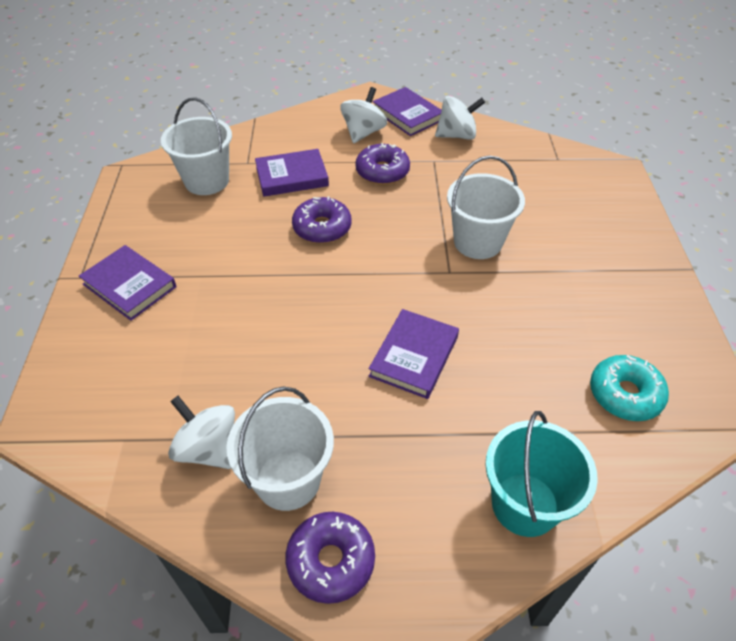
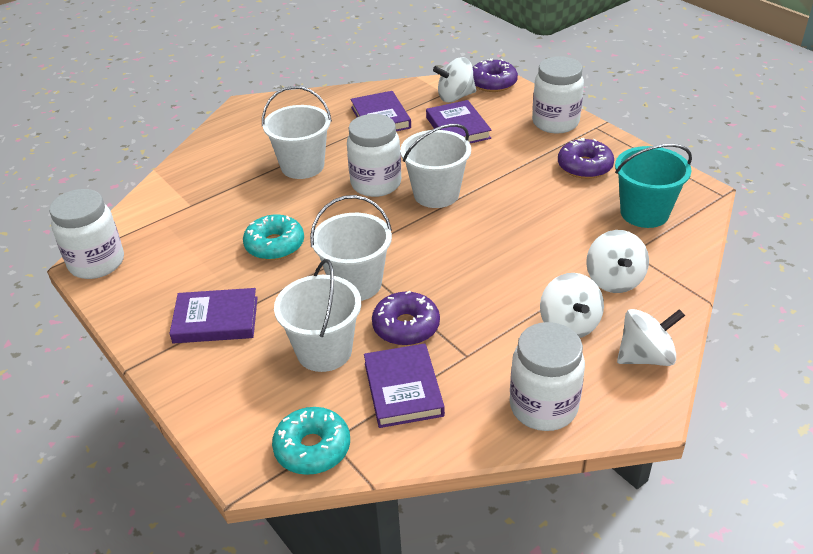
turquoise donut: 1 -> 2
white bucket: 3 -> 4
white jar: 0 -> 4
white spinning top: 3 -> 4

